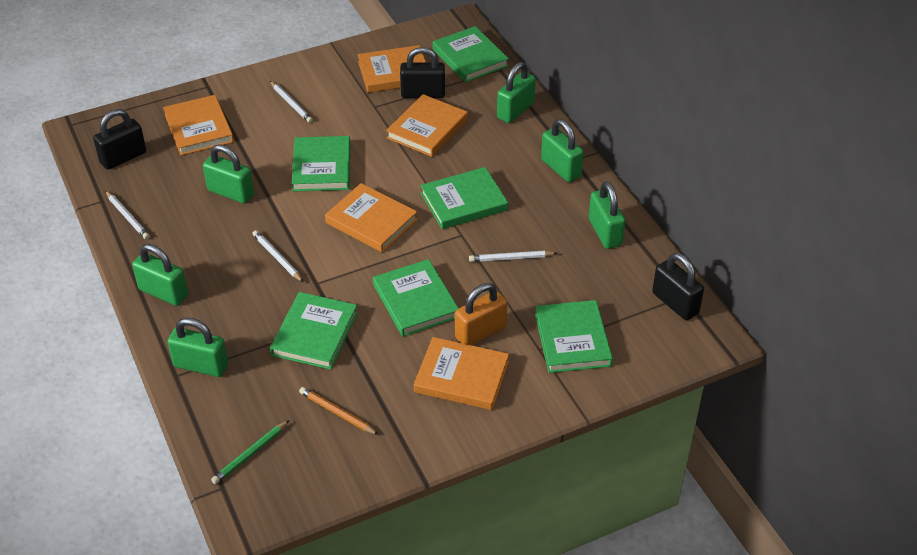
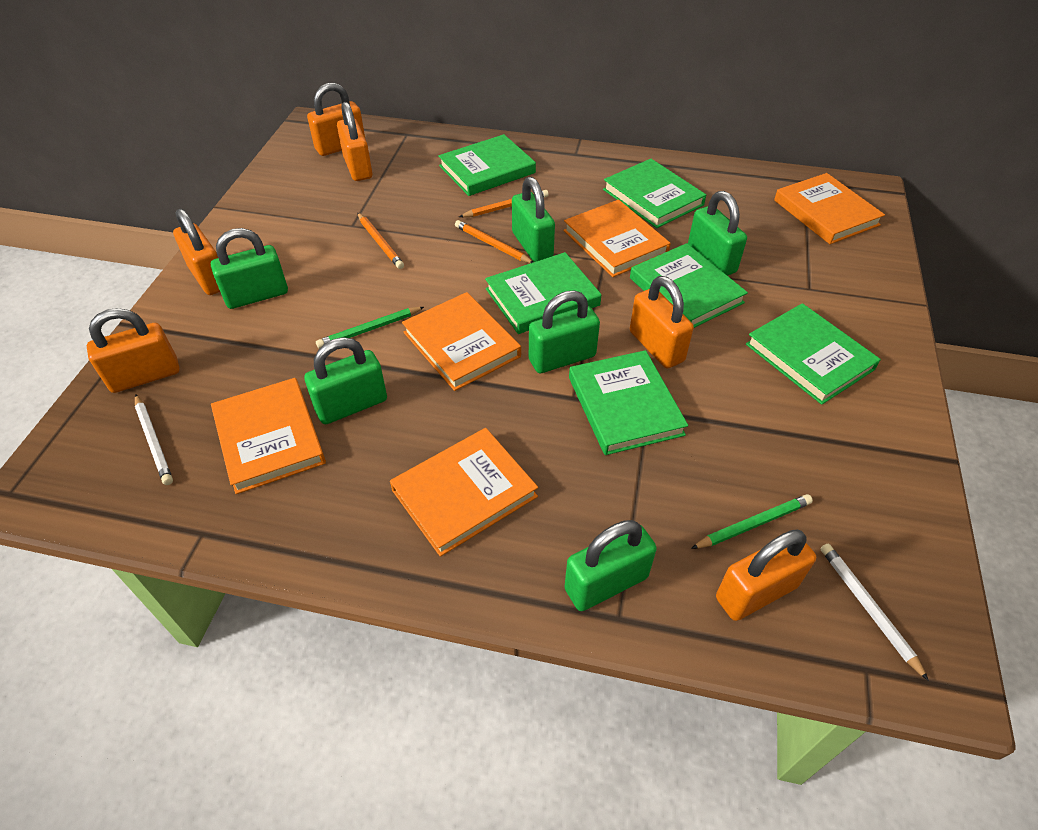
black padlock: 3 -> 0
green pencil: 1 -> 2
orange padlock: 1 -> 6
orange pencil: 1 -> 3
white pencil: 4 -> 2

